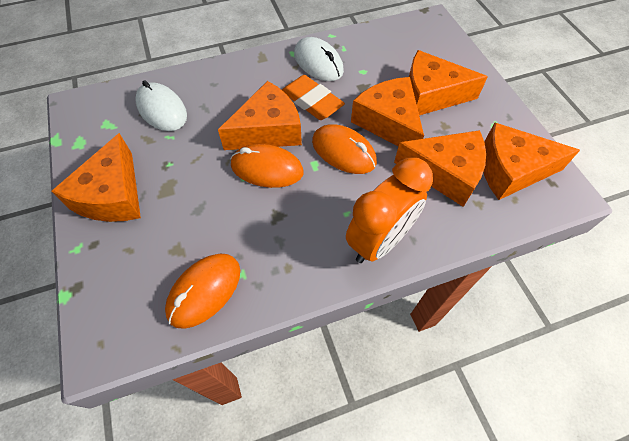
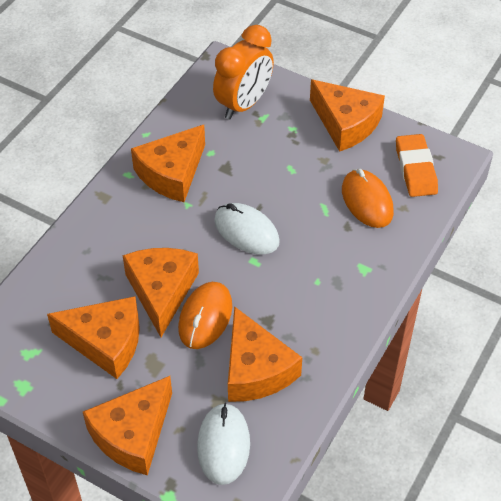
orange mouse: 3 -> 2

